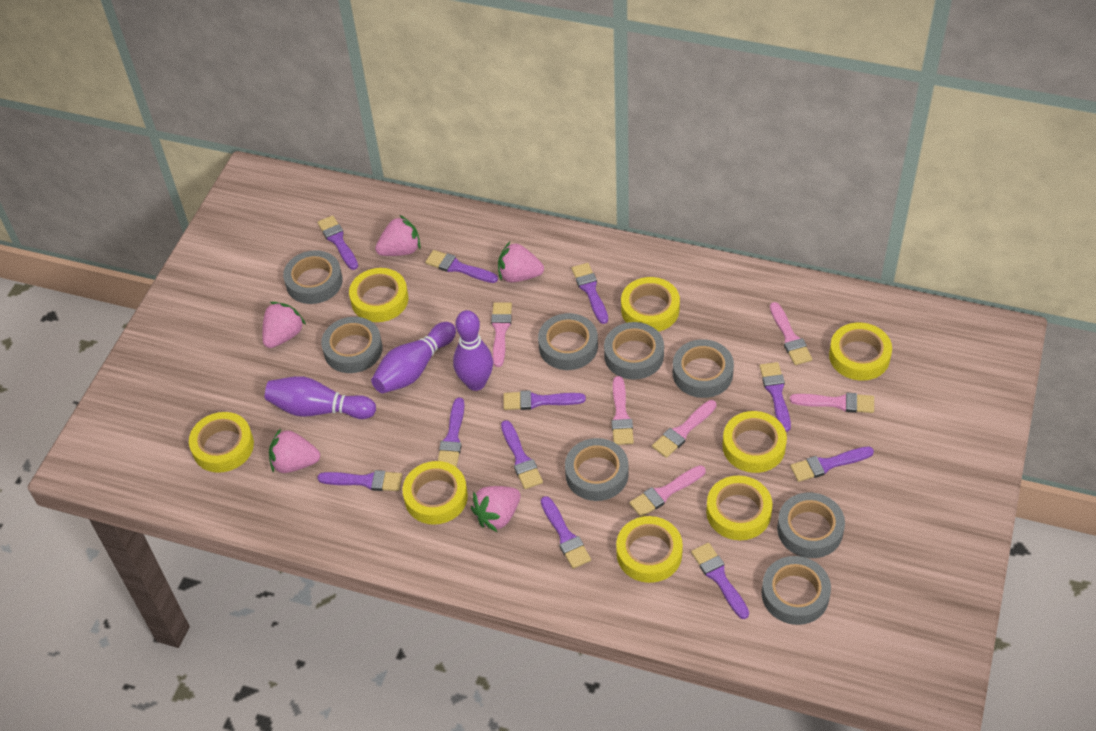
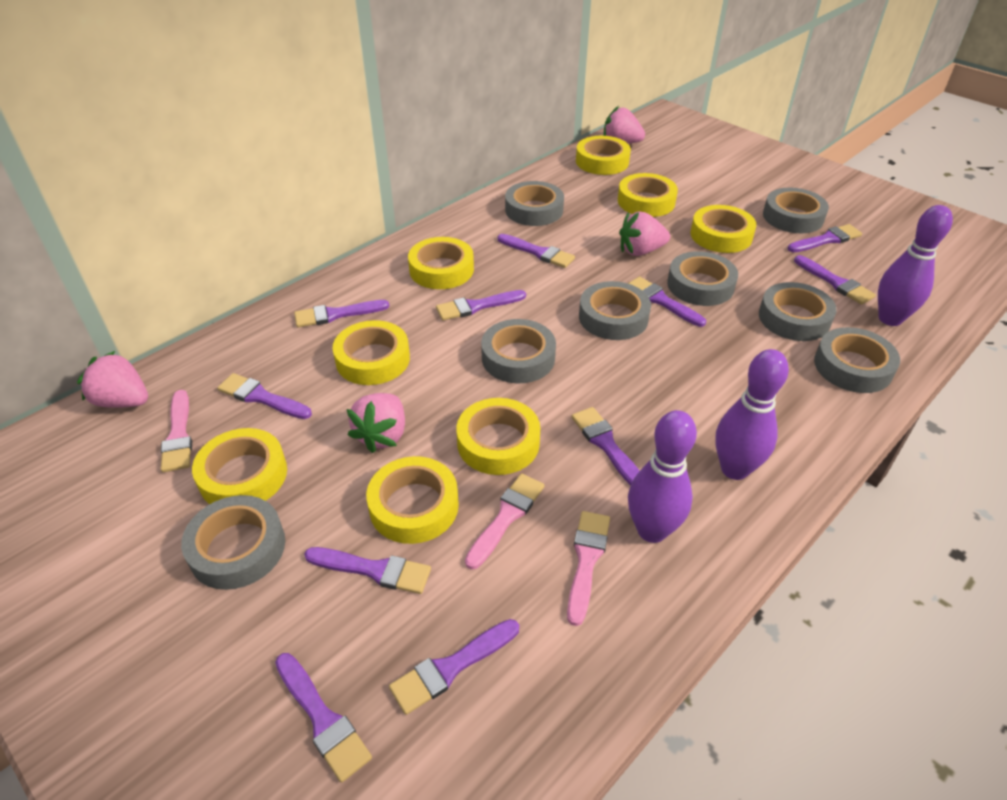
pink brush: 6 -> 3
pink strawberry: 5 -> 4

